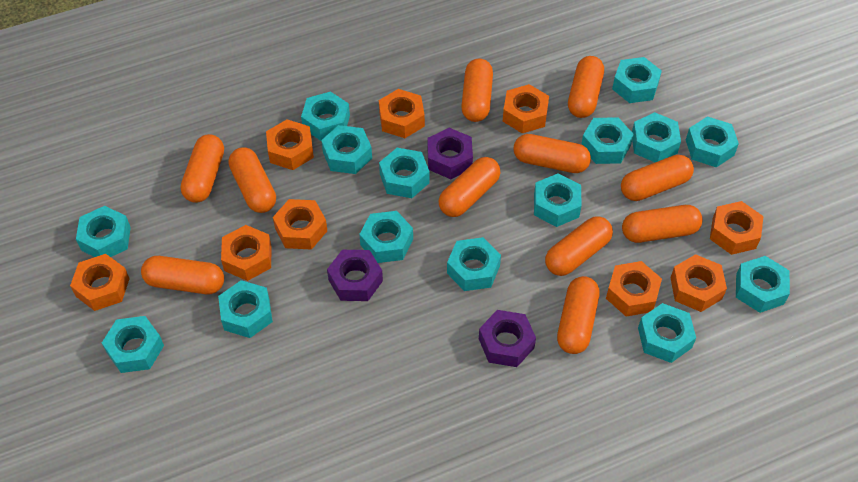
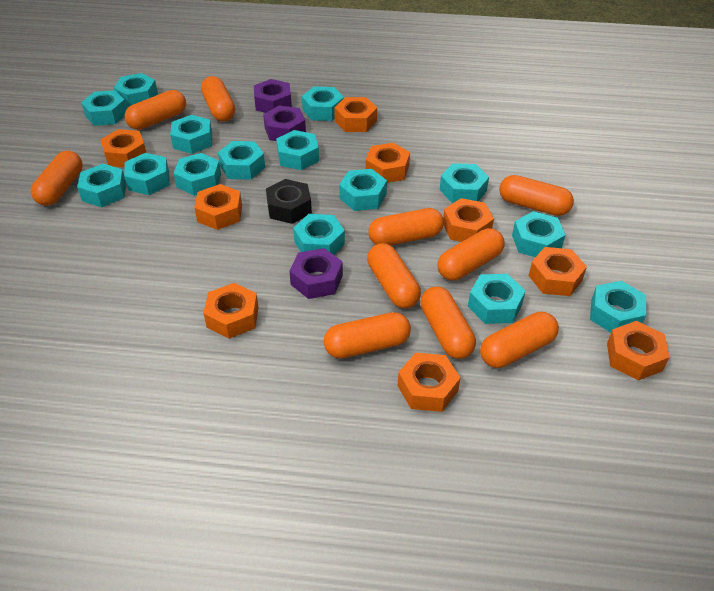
black nut: 0 -> 1
orange capsule: 11 -> 10

